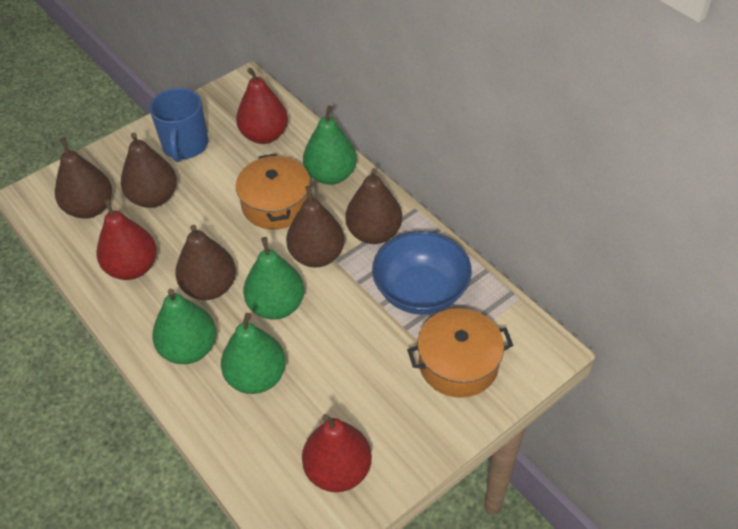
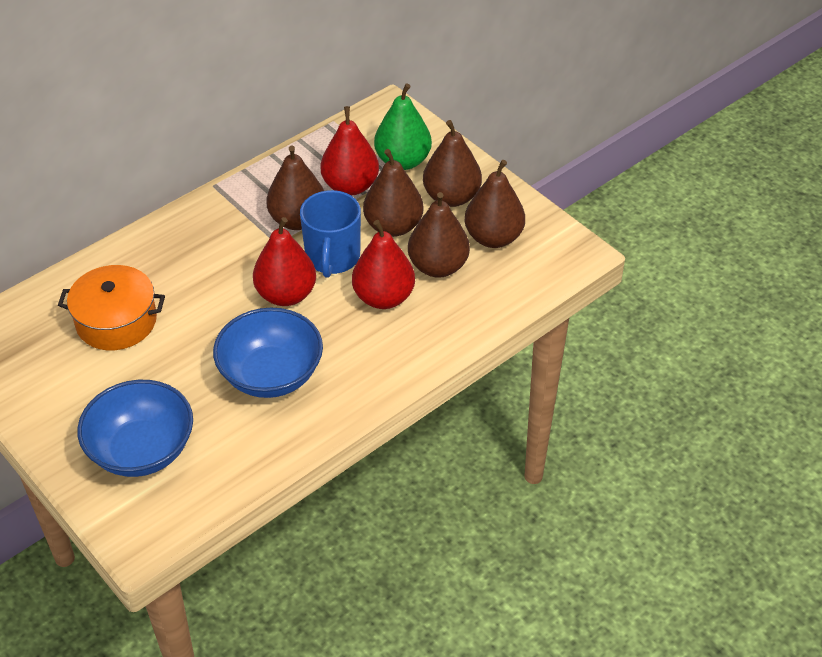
blue bowl: 1 -> 2
green pear: 4 -> 1
orange pot: 2 -> 1

